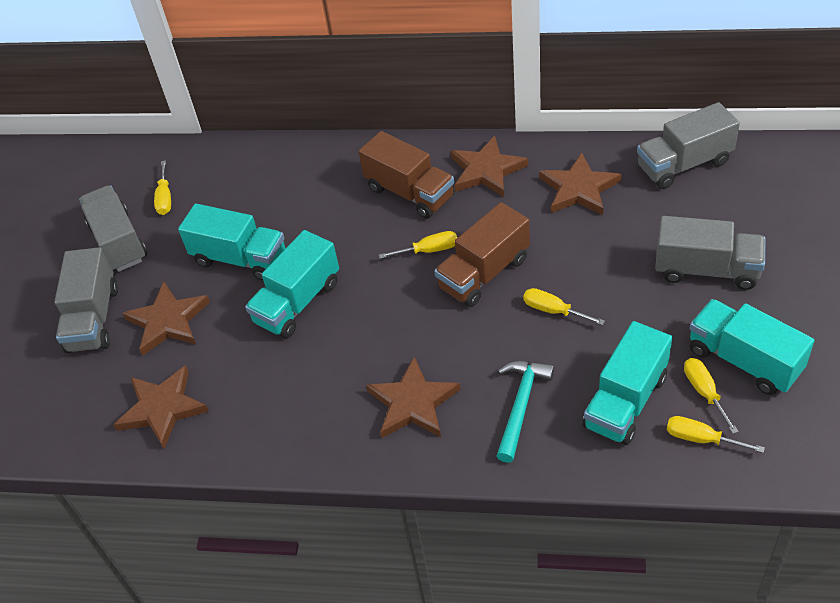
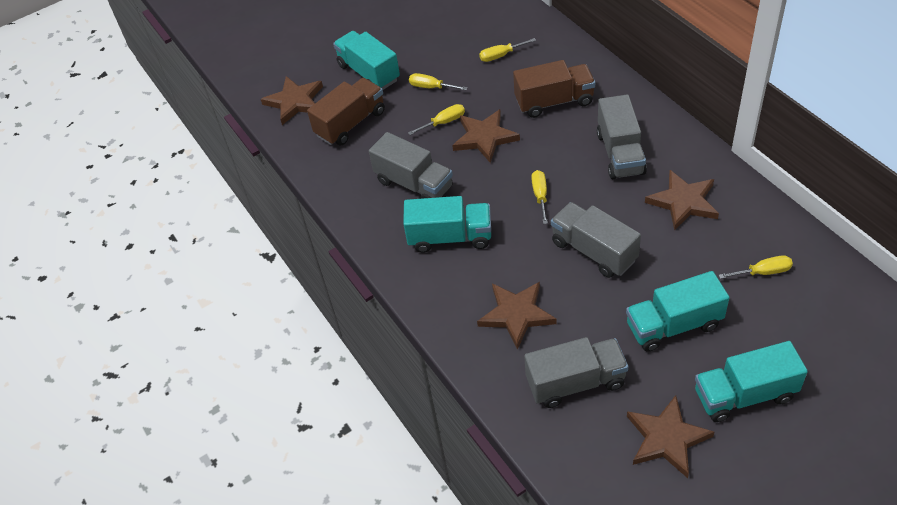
turquoise hammer: 1 -> 0

